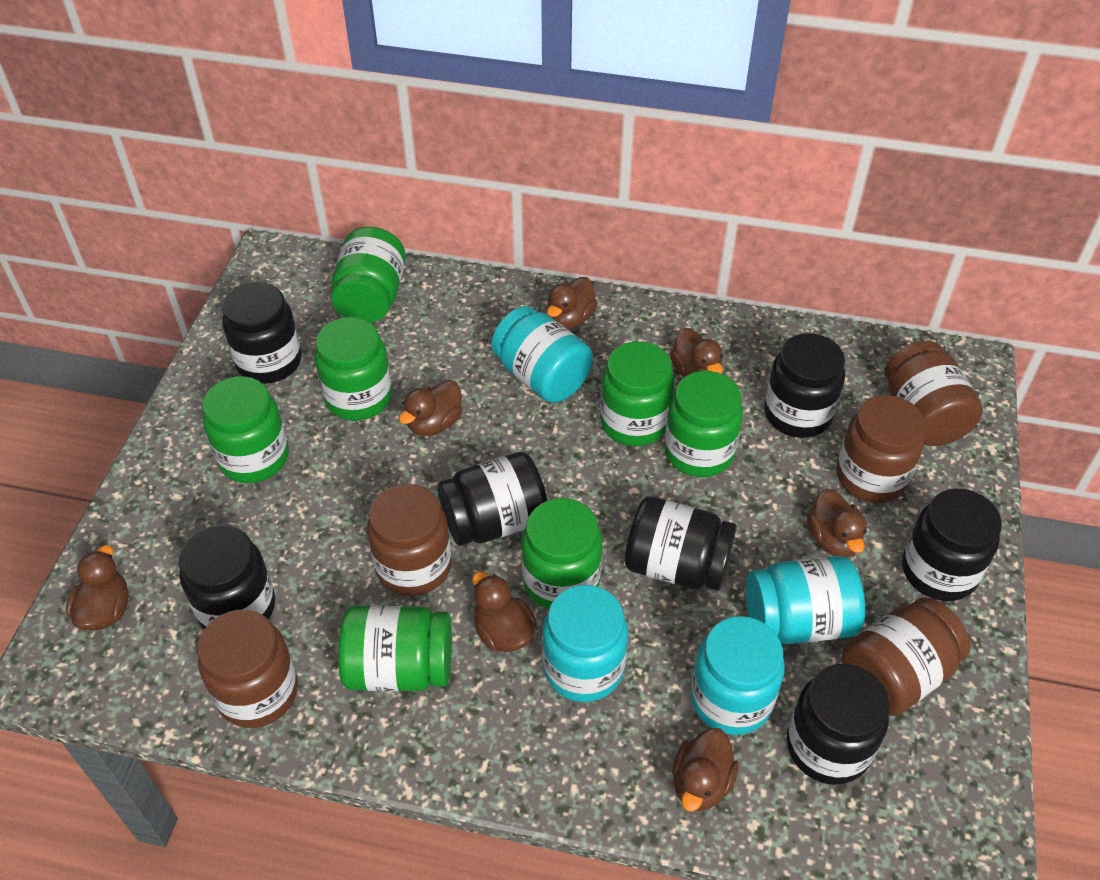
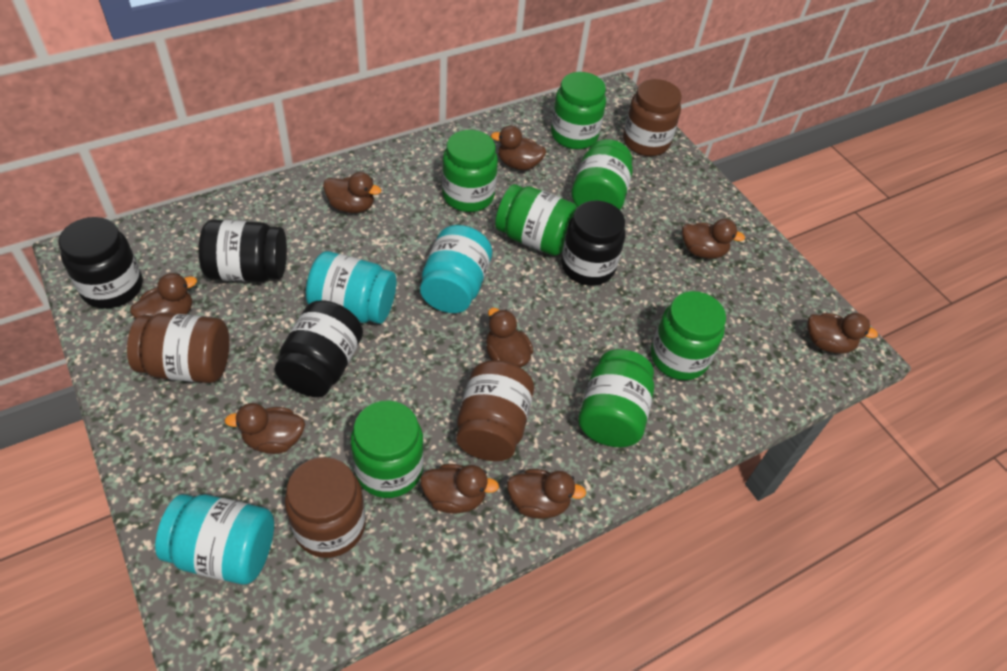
black jar: 7 -> 4
brown duck: 7 -> 9
brown jar: 5 -> 4
turquoise jar: 4 -> 3

